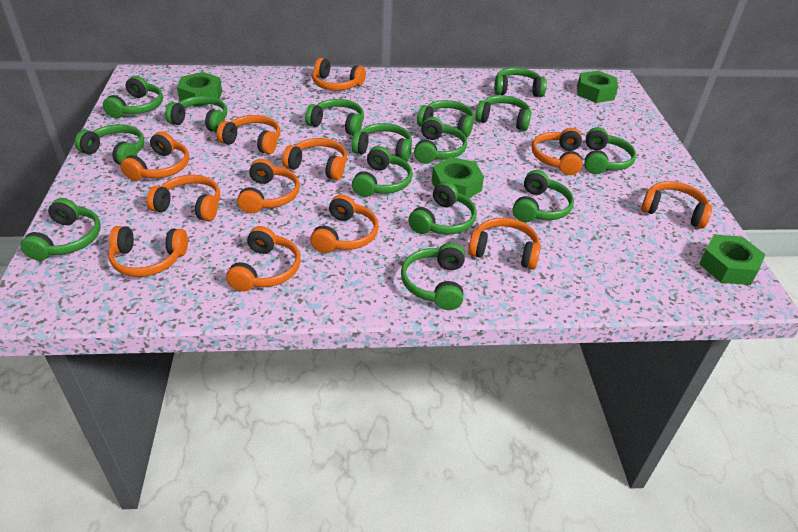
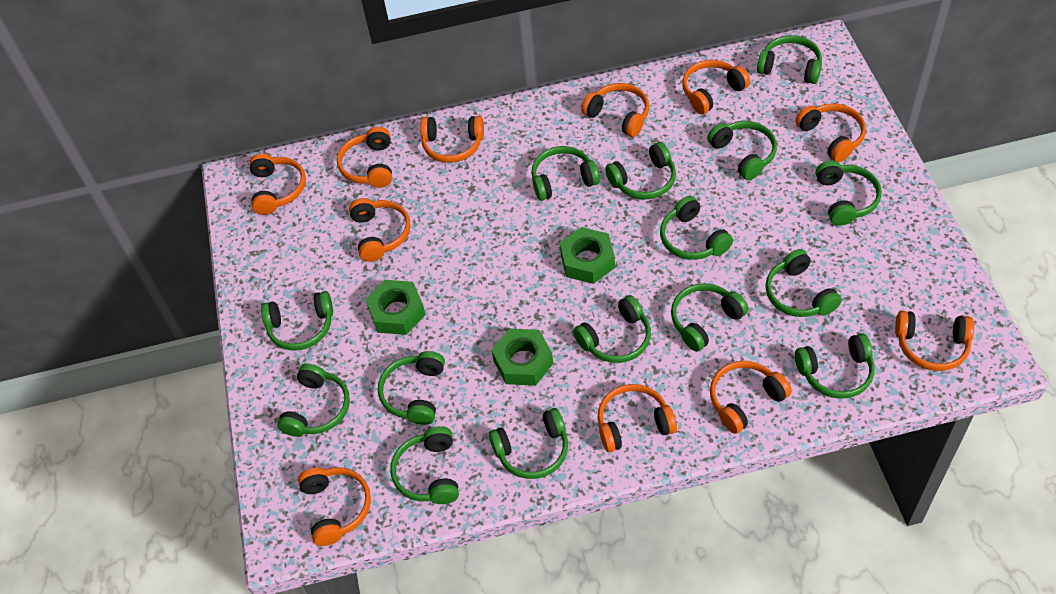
green nut: 4 -> 3
orange headphones: 12 -> 11

